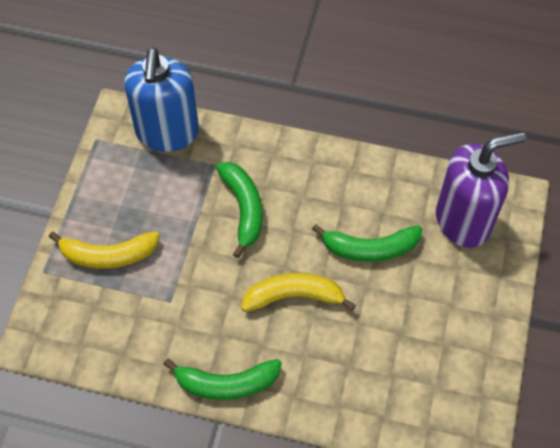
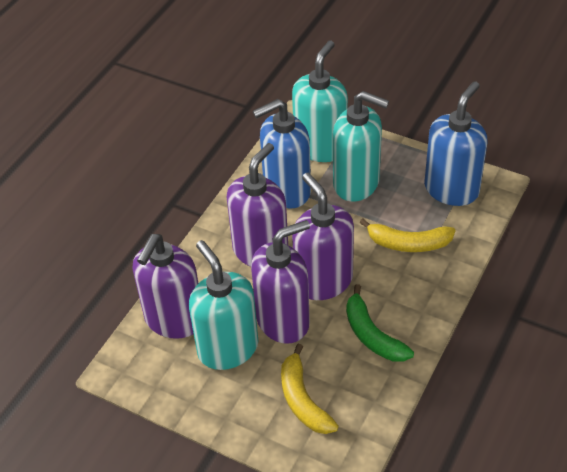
blue soap dispenser: 1 -> 2
green banana: 3 -> 1
purple soap dispenser: 1 -> 4
turquoise soap dispenser: 0 -> 3

